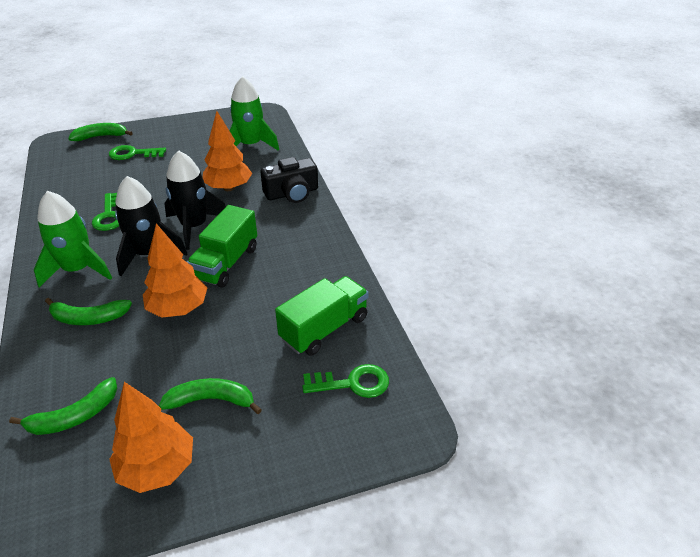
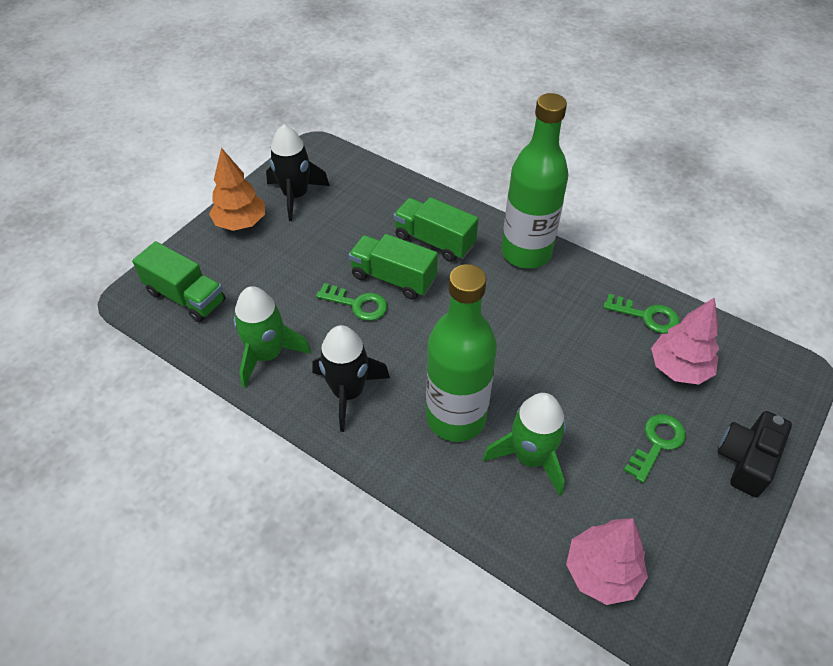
green banana: 4 -> 0
green bottle: 0 -> 2
green truck: 2 -> 3
orange tree: 3 -> 1
pink tree: 0 -> 2

